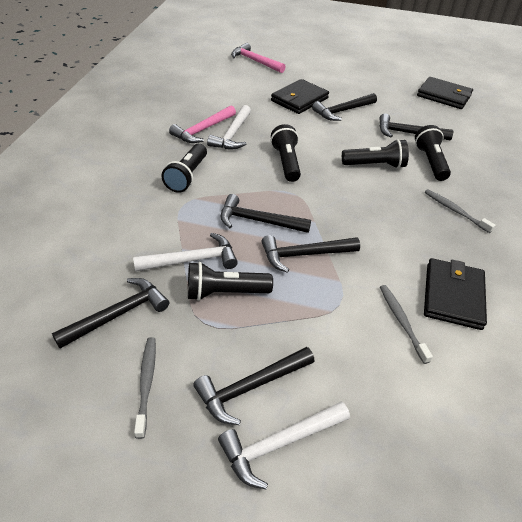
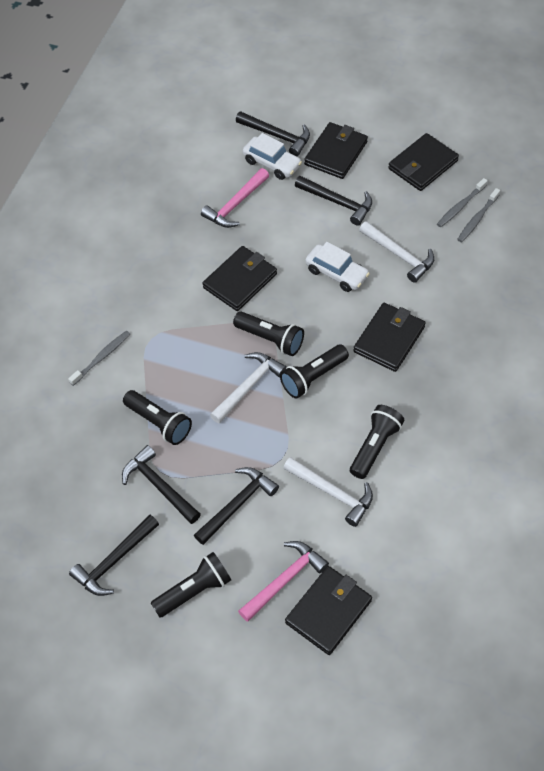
black hammer: 6 -> 5
black wallet: 3 -> 5
white car: 0 -> 2

